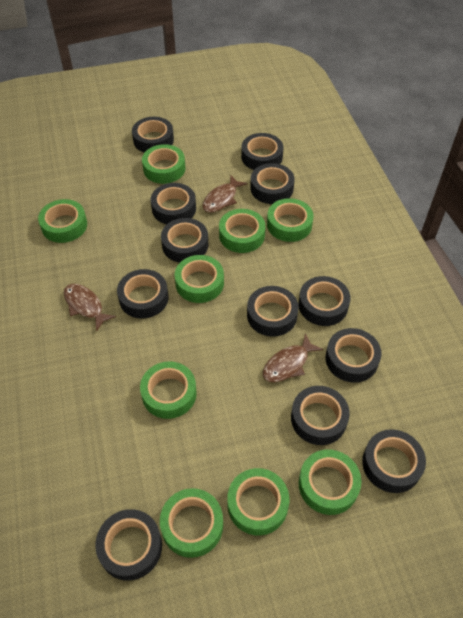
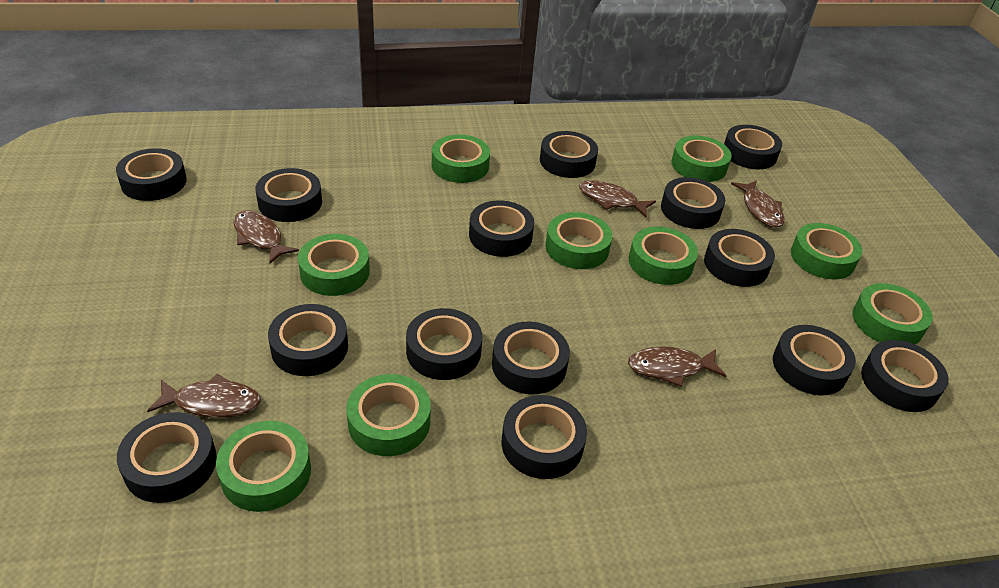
black tape: 12 -> 14
brown fish: 3 -> 5

